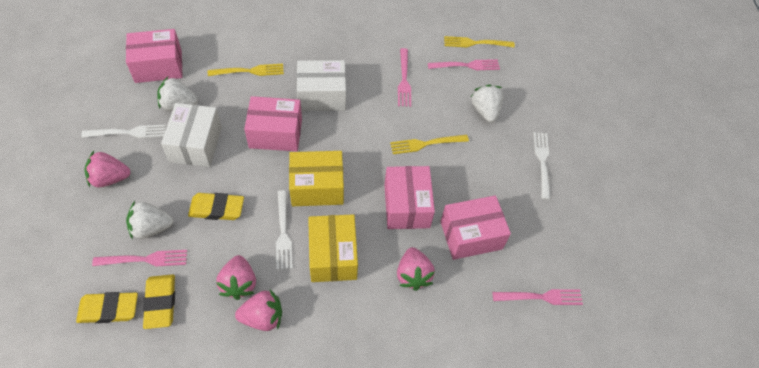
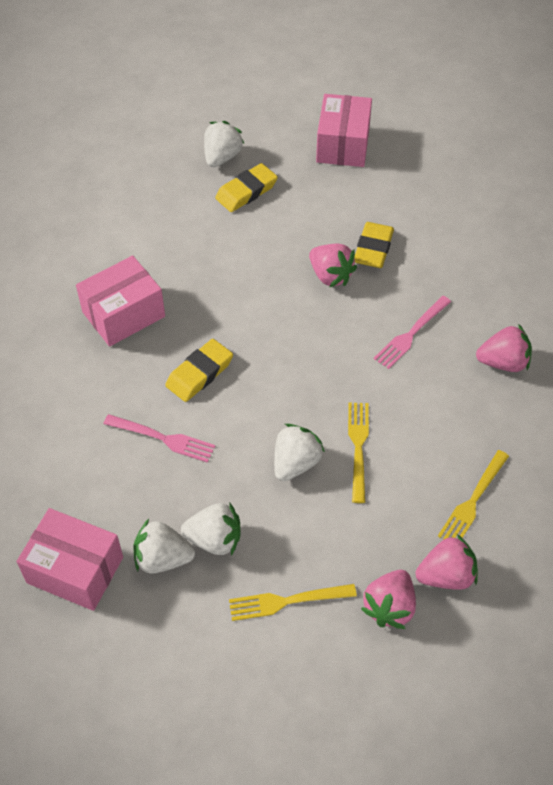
pink box: 4 -> 3
pink fork: 4 -> 2
white box: 2 -> 0
white fork: 3 -> 0
white strawberry: 3 -> 4
yellow box: 2 -> 0

